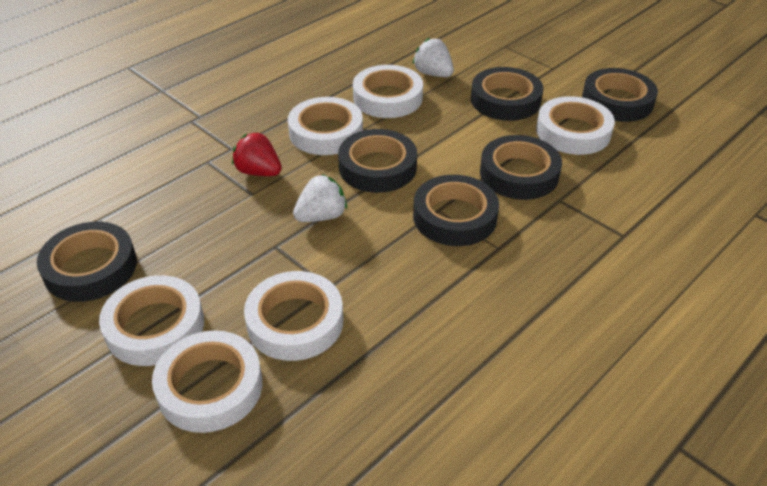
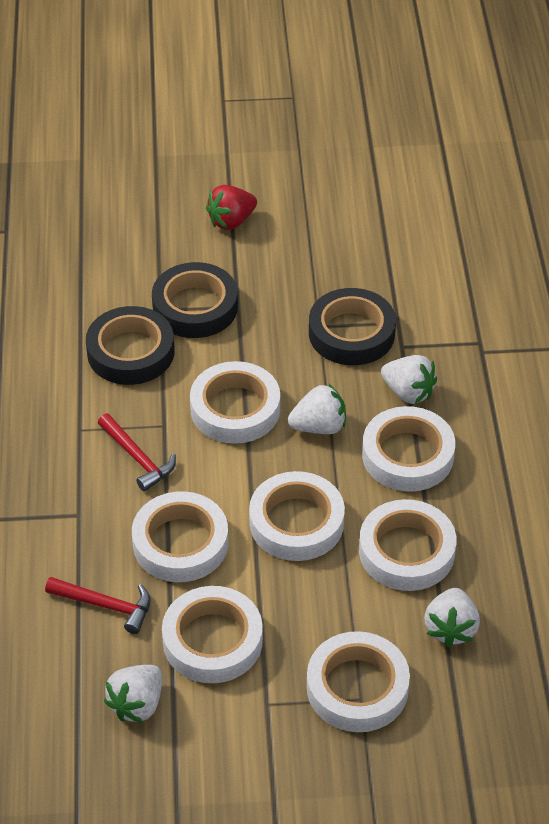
black tape: 6 -> 3
red hammer: 0 -> 2
white strawberry: 2 -> 4
white tape: 6 -> 7

